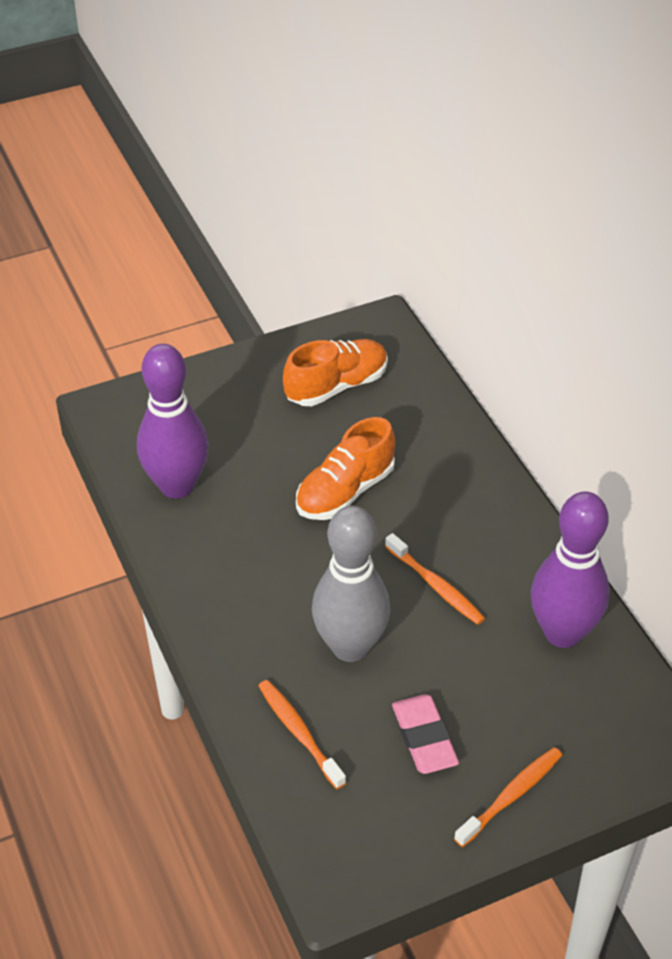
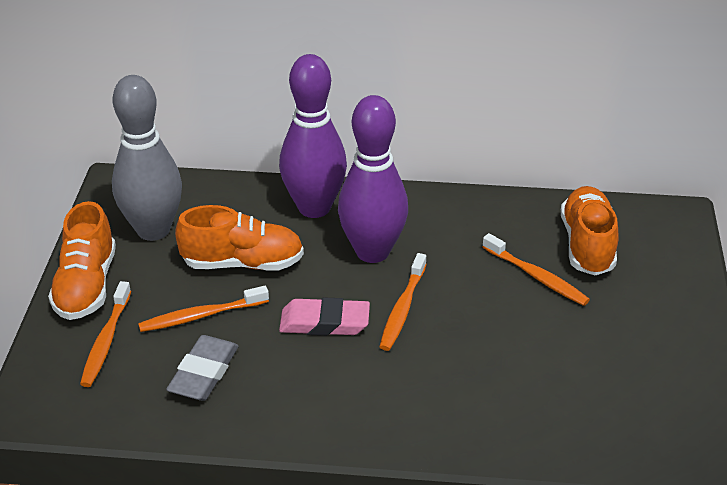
grey eraser: 0 -> 1
orange shoe: 2 -> 3
orange toothbrush: 3 -> 4

